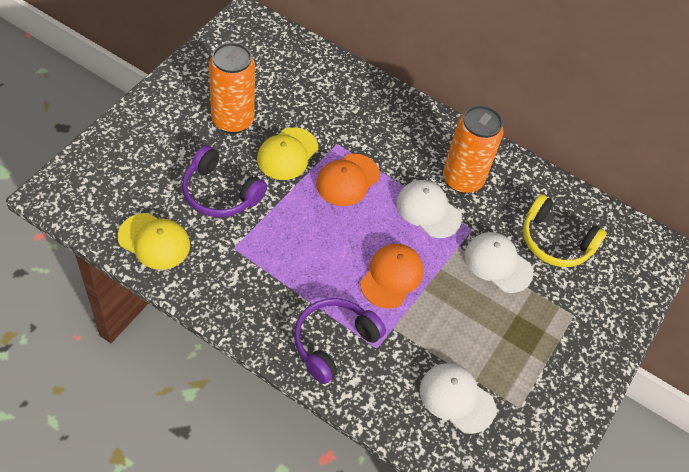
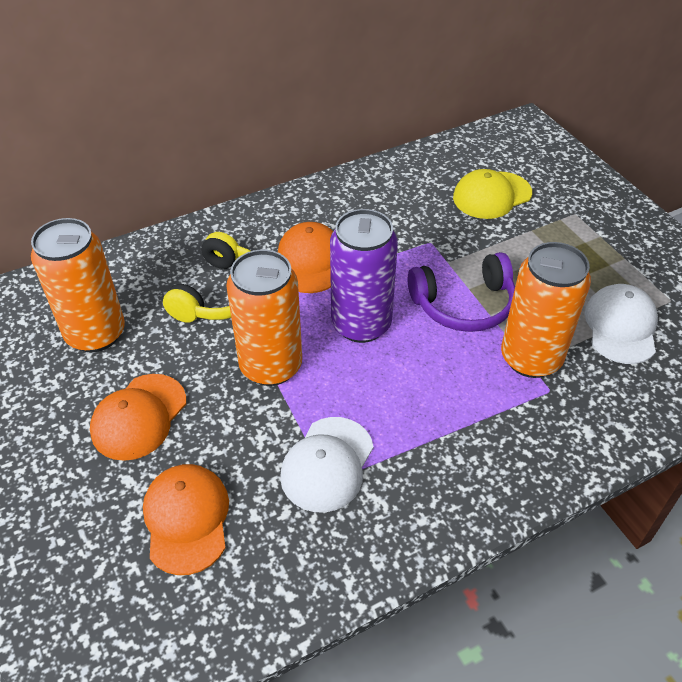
orange can: 2 -> 3
orange cap: 2 -> 3
purple can: 0 -> 1
purple headphones: 2 -> 1
white cap: 3 -> 2
yellow cap: 2 -> 1

